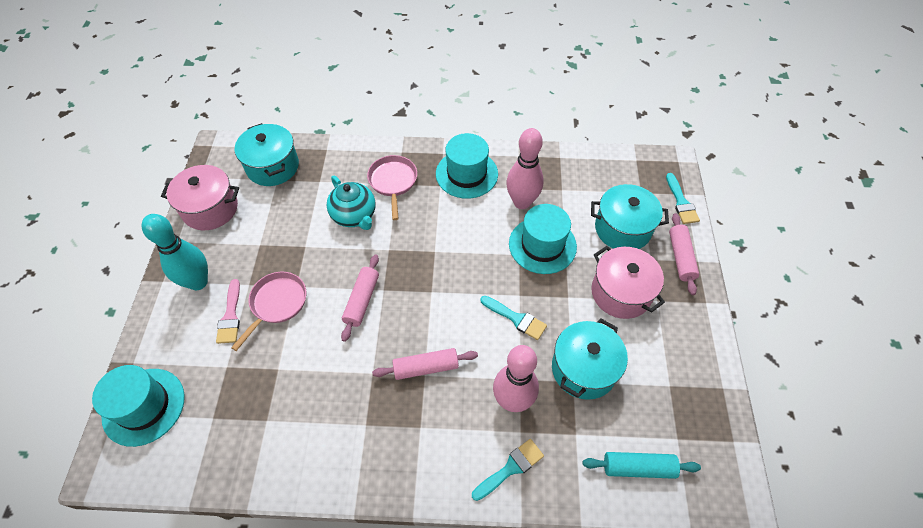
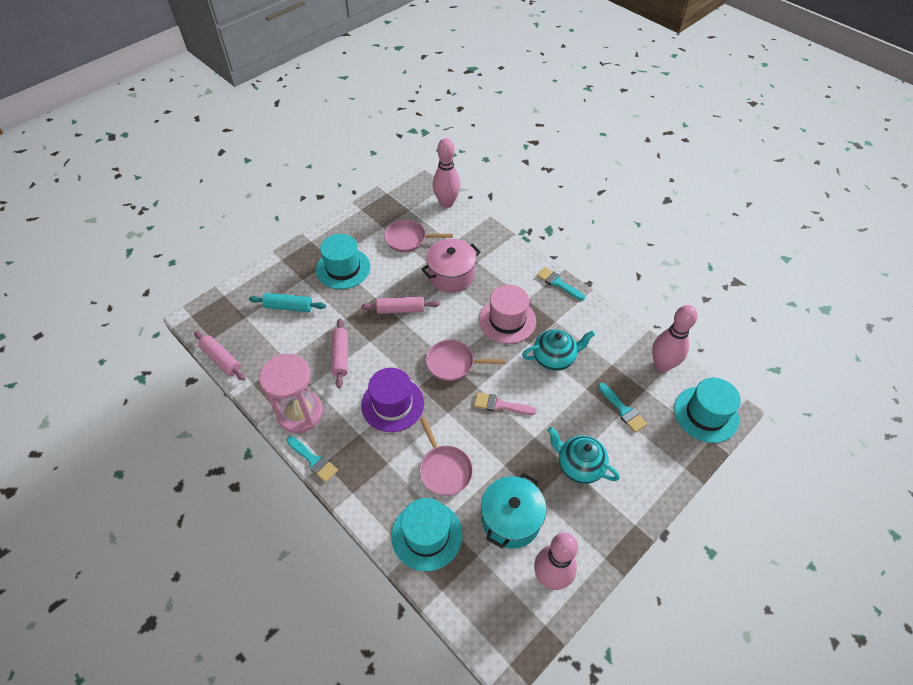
pink bowling pin: 2 -> 3
pink hat: 0 -> 1
pink hourglass: 0 -> 1
pink pan: 2 -> 3
pink pot: 2 -> 1
purple hat: 0 -> 1
turquoise bowling pin: 1 -> 0
turquoise pot: 3 -> 1
turquoise teapot: 1 -> 2

